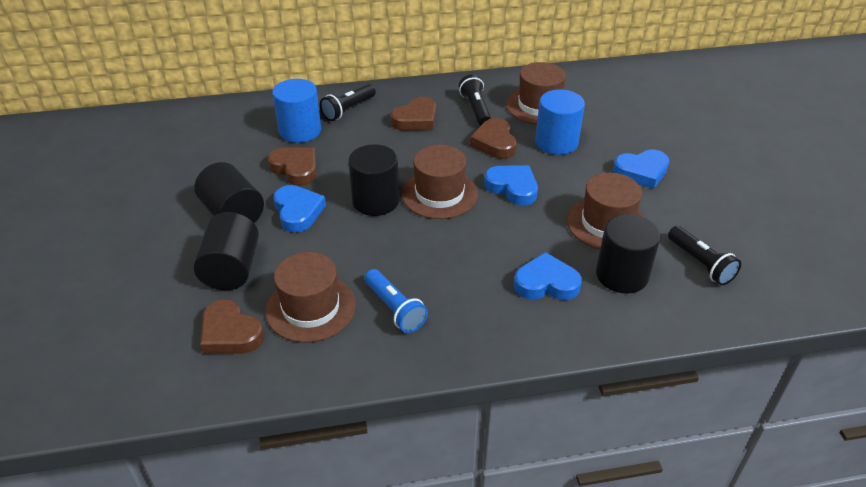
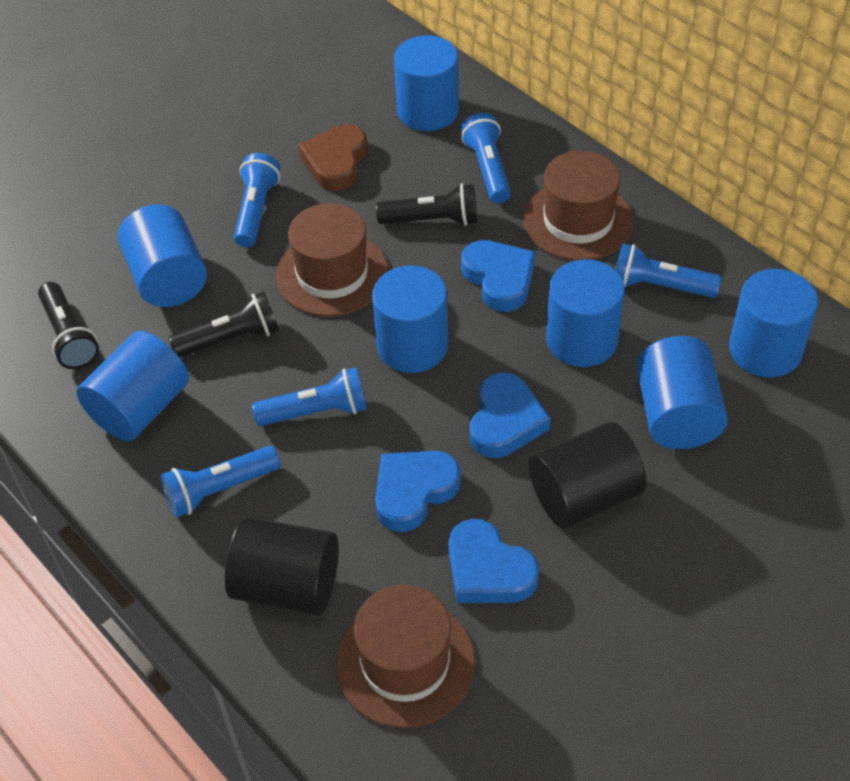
black cylinder: 4 -> 2
blue cylinder: 2 -> 7
blue flashlight: 1 -> 5
brown hat: 4 -> 3
brown heart: 4 -> 1

